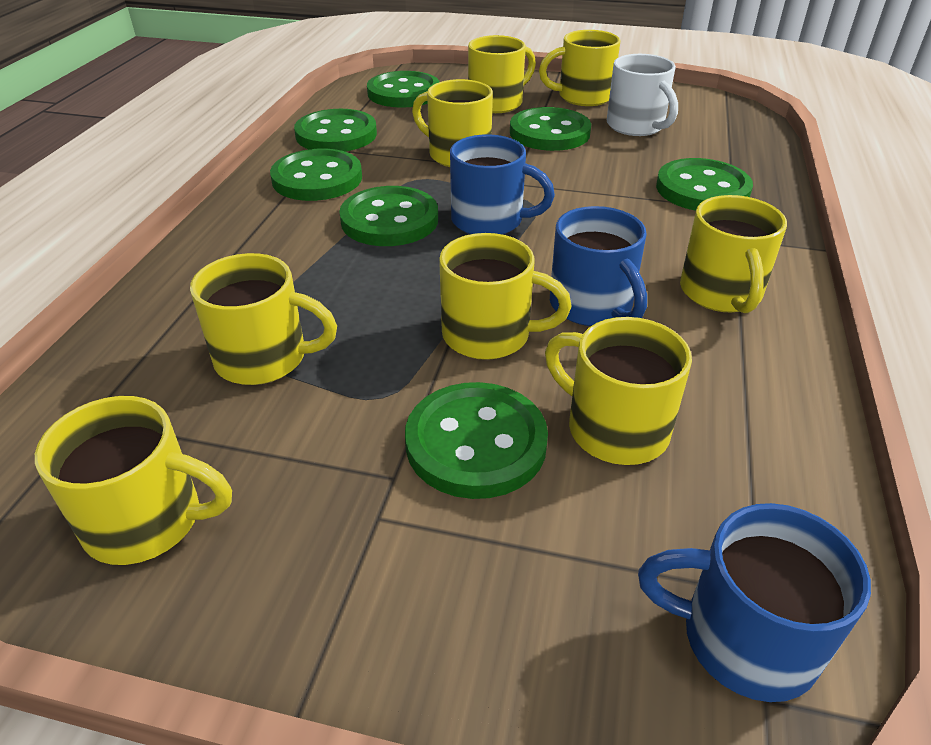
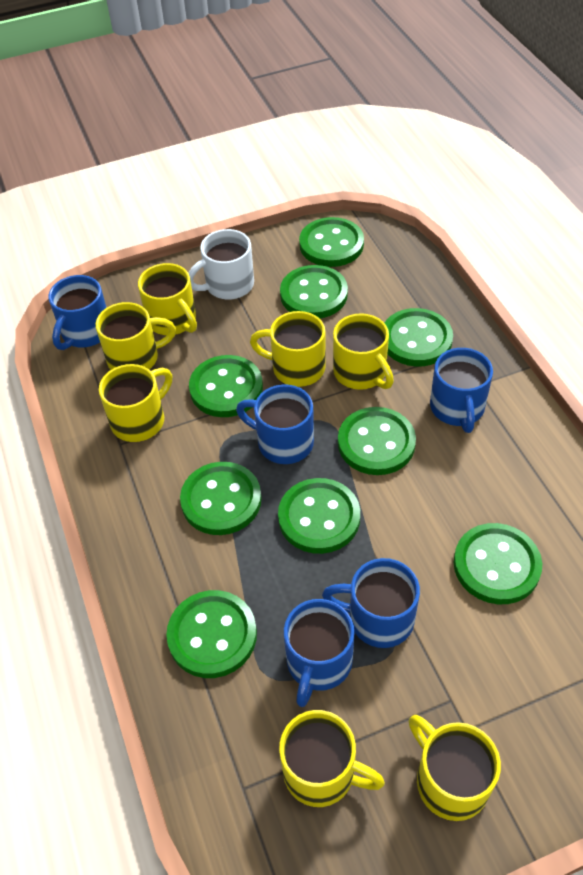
blue mug: 3 -> 5
green button: 7 -> 9
yellow mug: 8 -> 7

